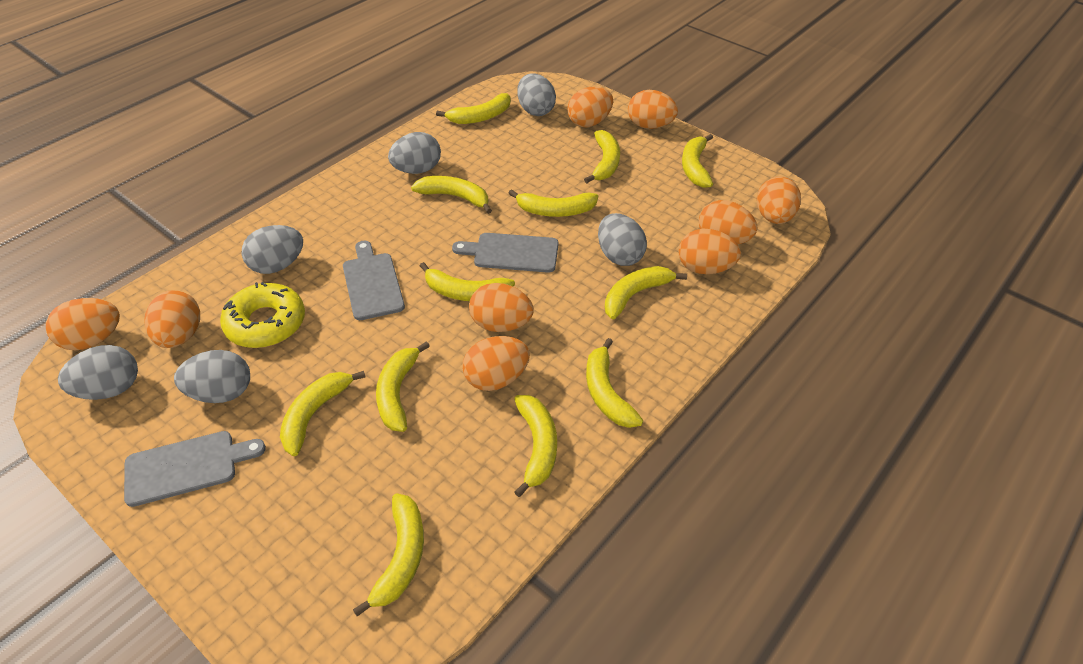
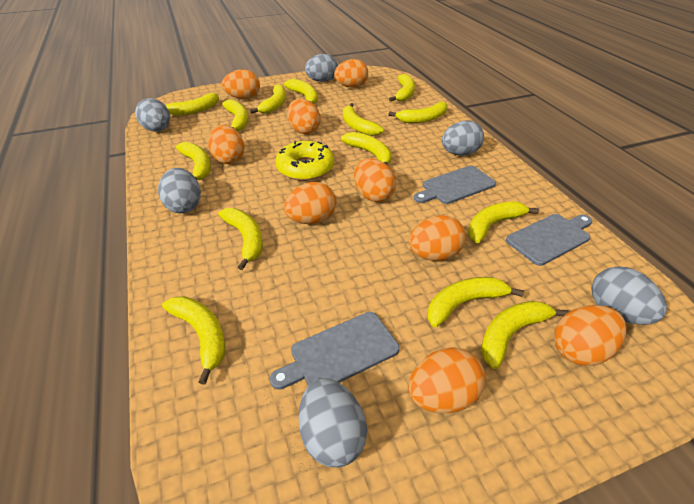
yellow banana: 12 -> 14

